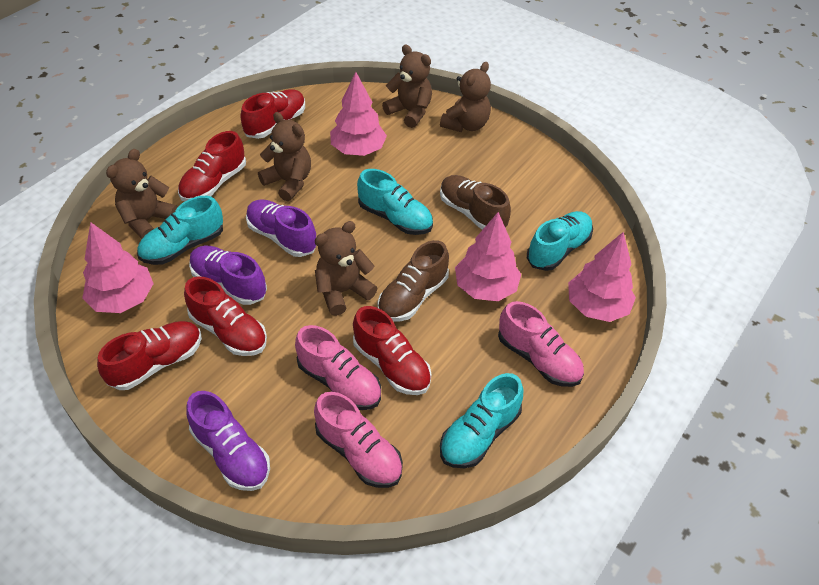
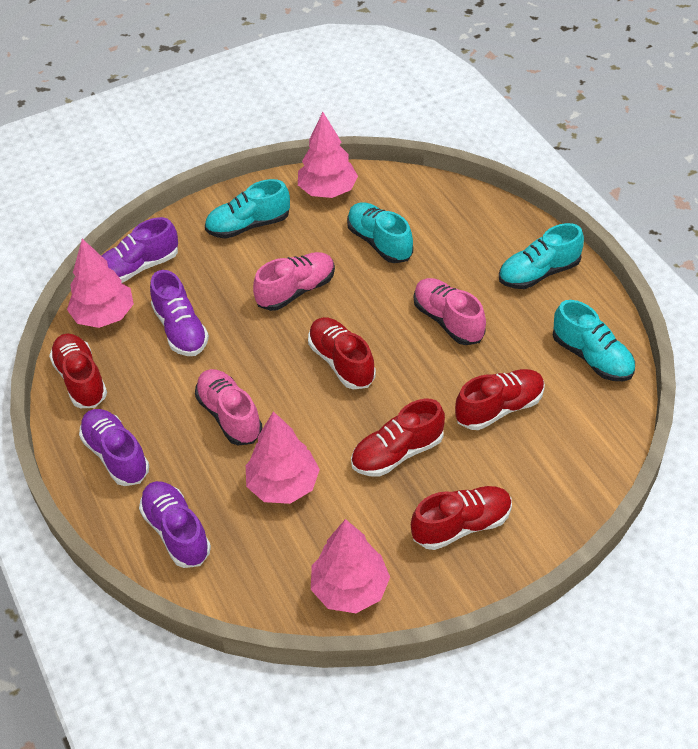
brown shoe: 2 -> 0
brown teddy bear: 5 -> 0
purple shoe: 3 -> 4

